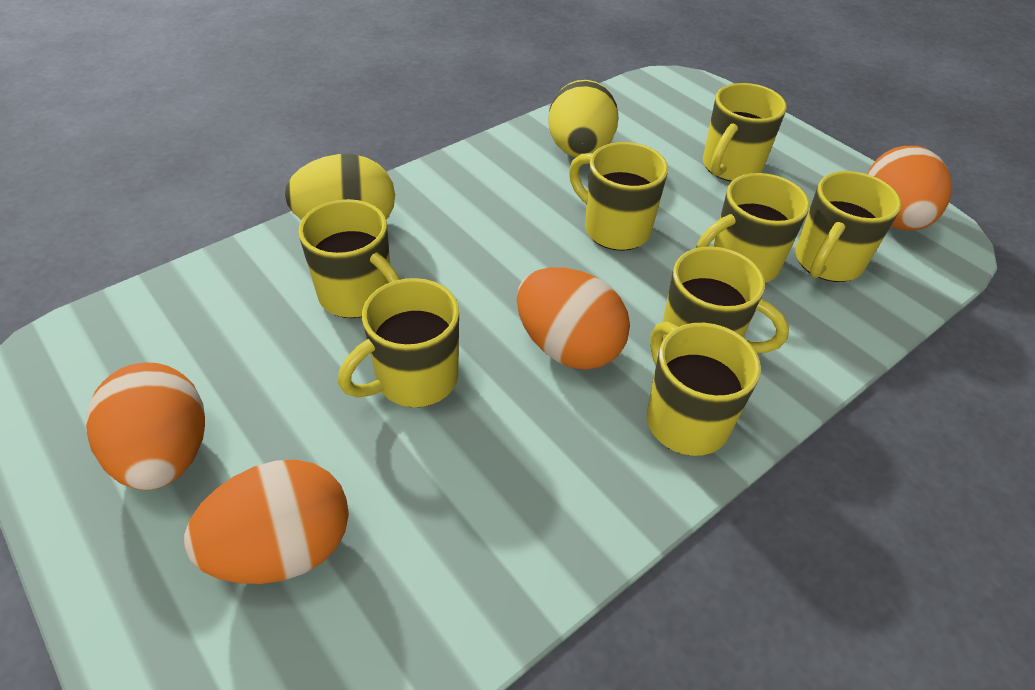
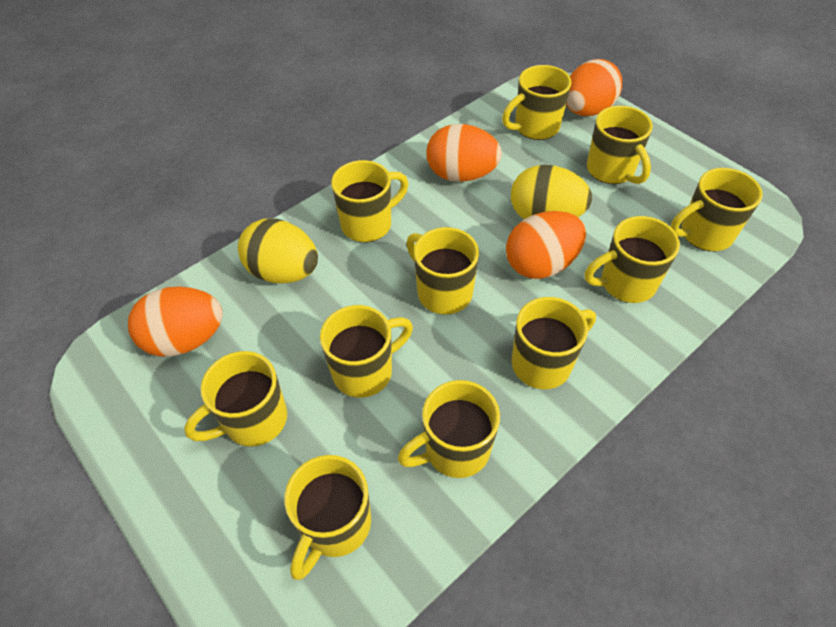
yellow mug: 8 -> 11

